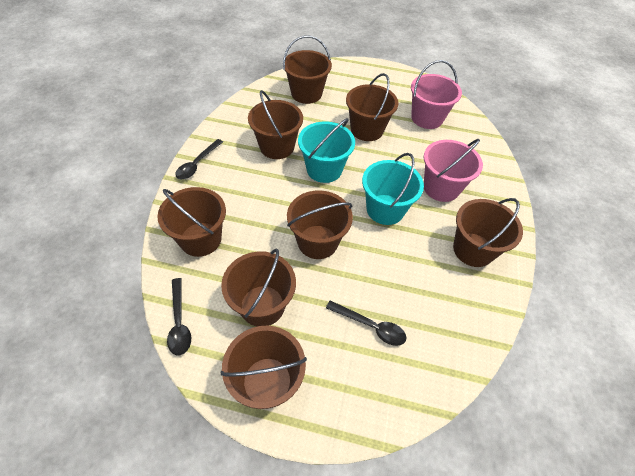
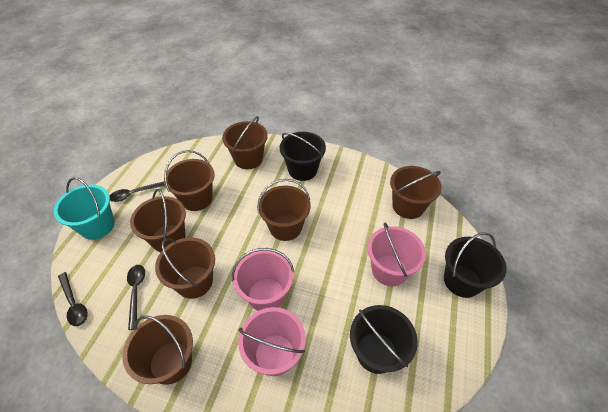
black bucket: 0 -> 3
brown bucket: 8 -> 7
pink bucket: 2 -> 3
turquoise bucket: 2 -> 1

